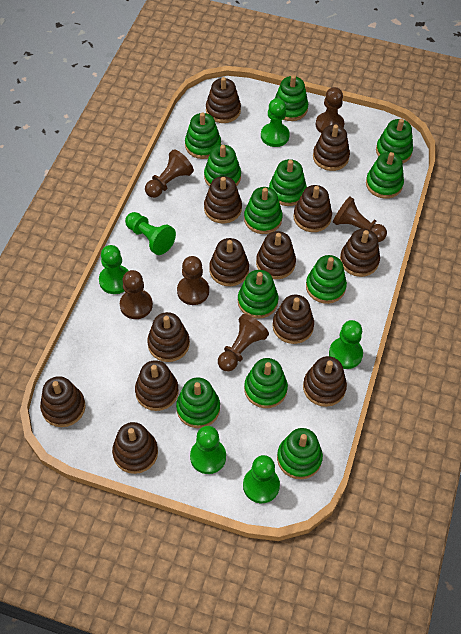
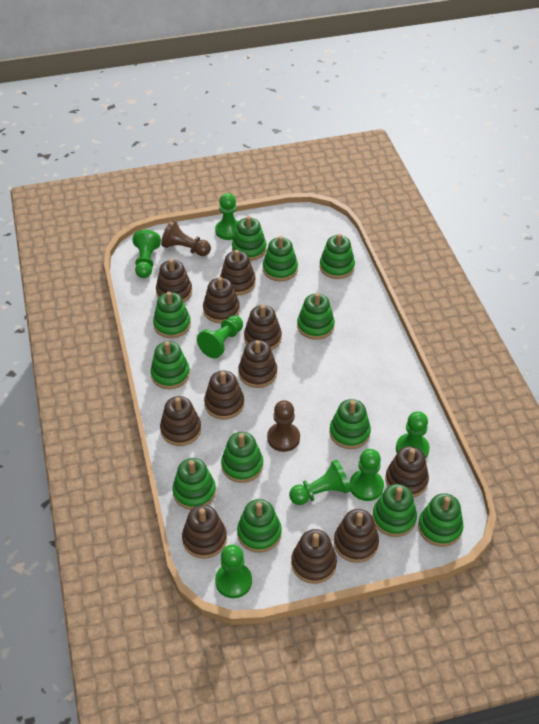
brown pawn: 6 -> 2
brown stacking toy: 13 -> 11
green pawn: 6 -> 7

